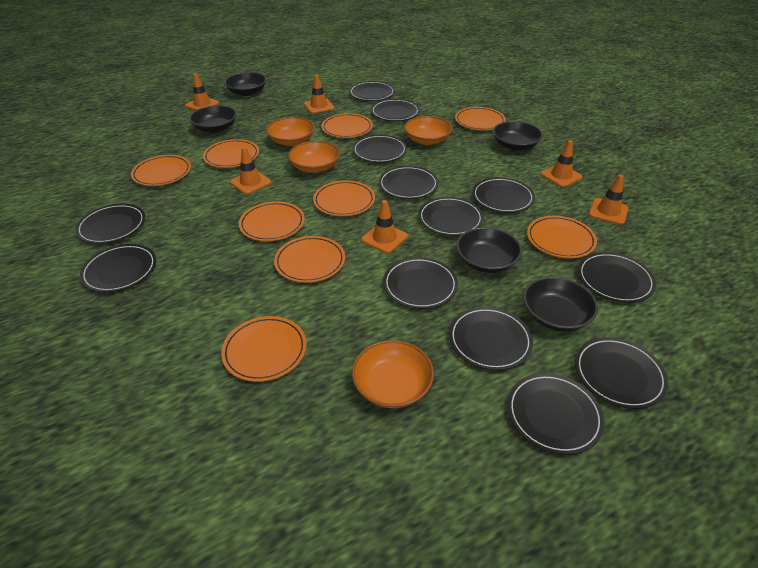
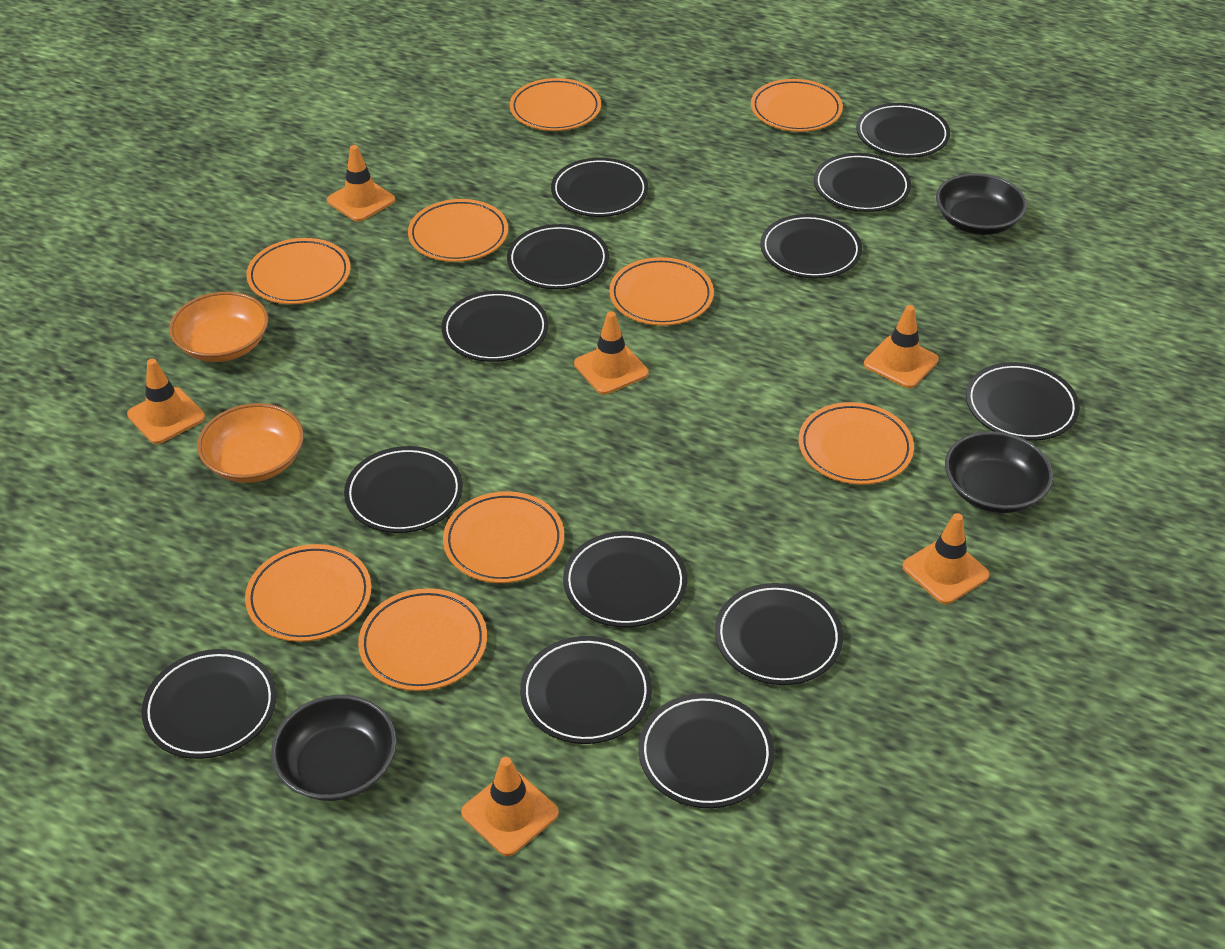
black bowl: 5 -> 3
orange bowl: 4 -> 2

